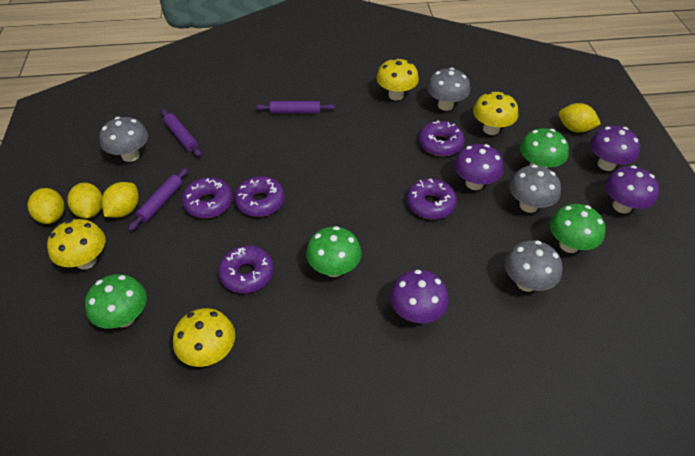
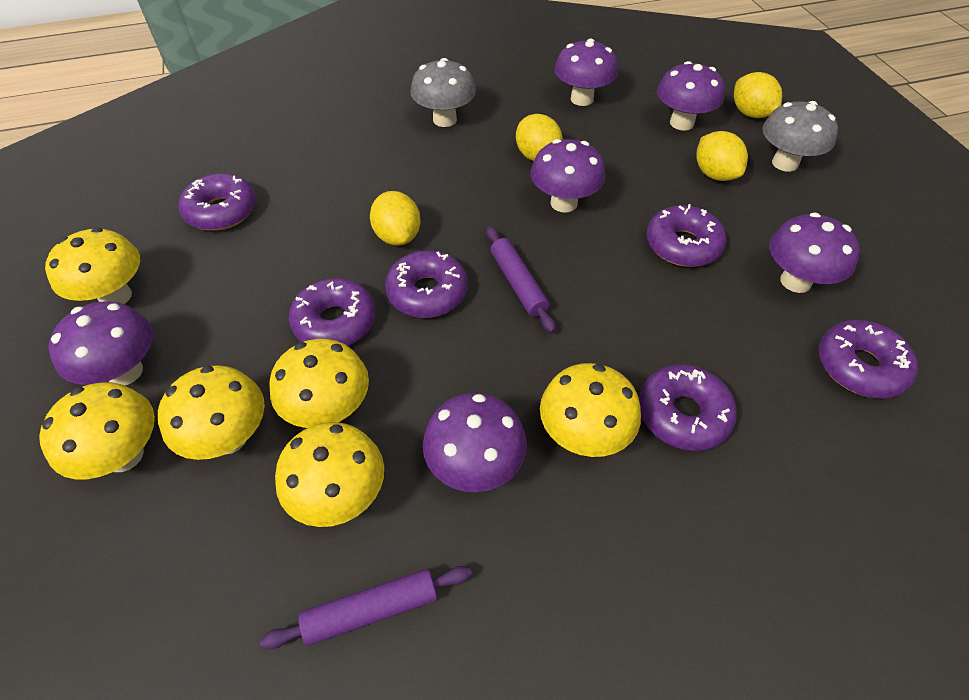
green mushroom: 4 -> 0
grey mushroom: 4 -> 2
purple donut: 5 -> 6
purple mushroom: 4 -> 6
purple rolling pin: 3 -> 2
yellow mushroom: 4 -> 6

